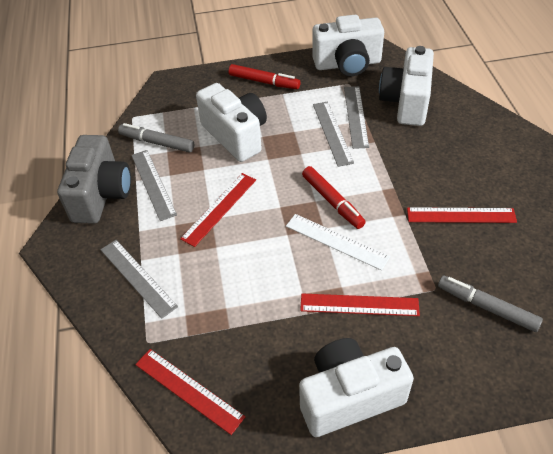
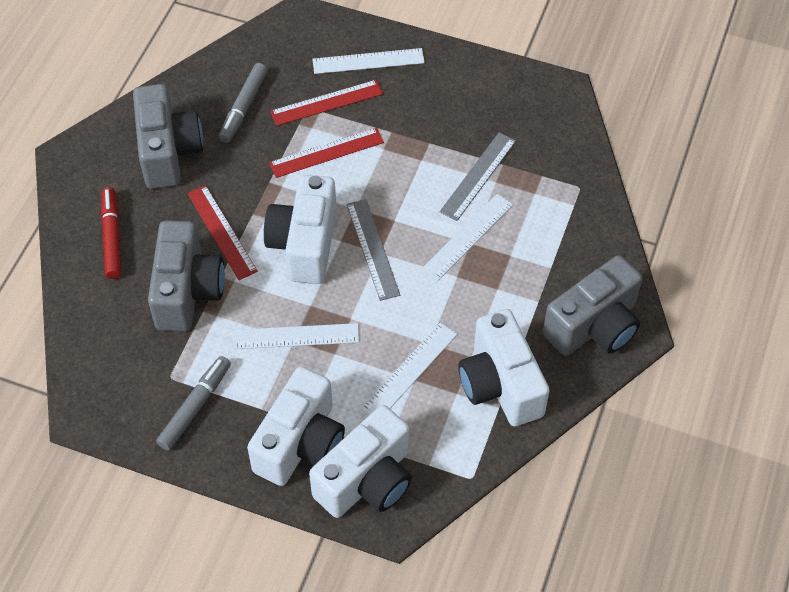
grey camera: 1 -> 3
grey ruler: 4 -> 2
red marker: 2 -> 1
red ruler: 4 -> 3
white ruler: 1 -> 4

